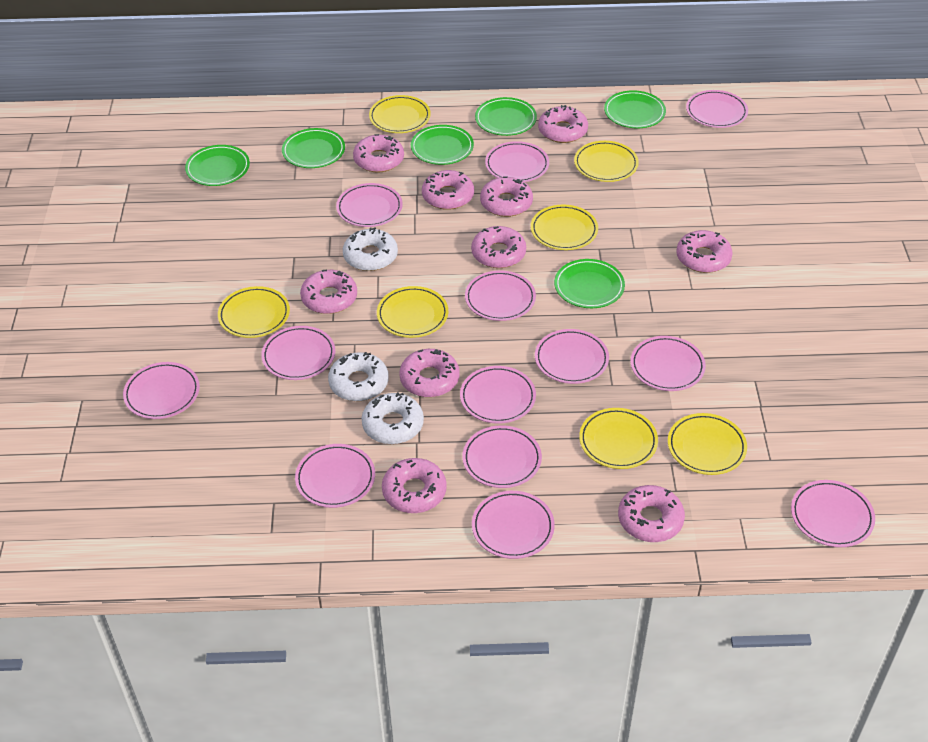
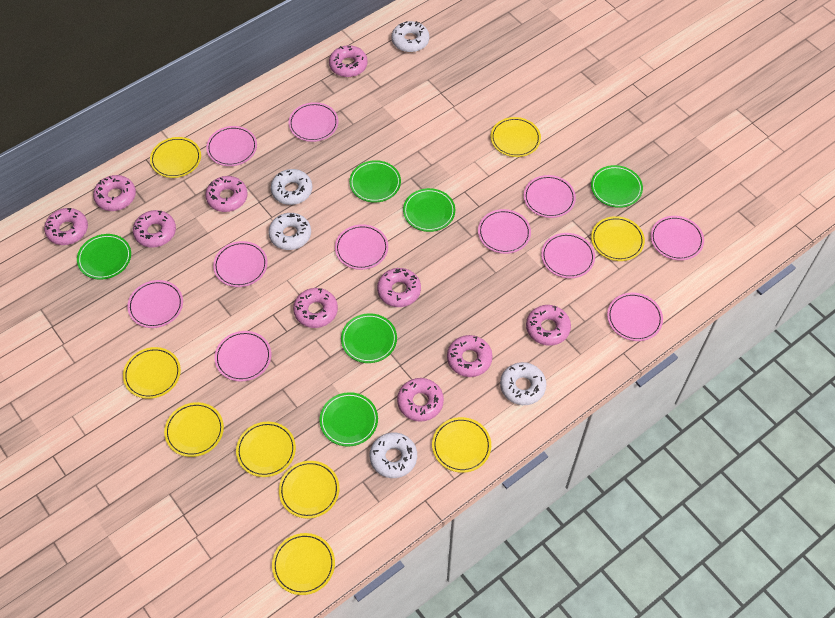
pink plate: 13 -> 11
white donut: 3 -> 5
yellow plate: 7 -> 9

